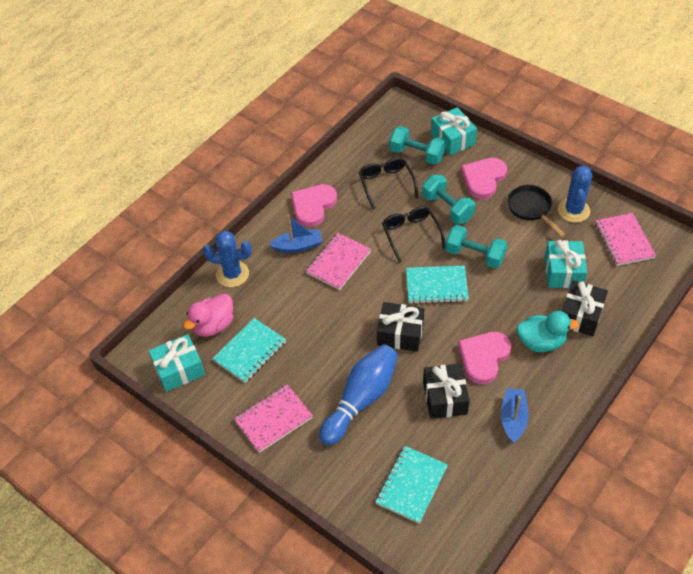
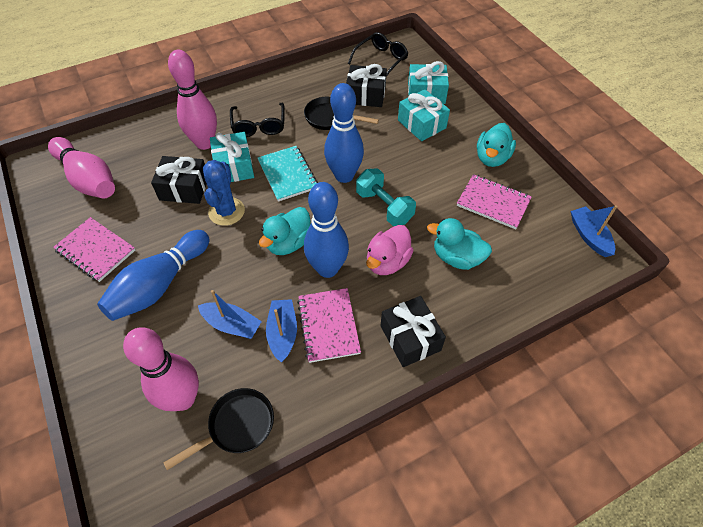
black pan: 1 -> 2
blue boat: 2 -> 3
blue bowling pin: 1 -> 3
blue cactus: 2 -> 1
pink bowling pin: 0 -> 3
pink heart: 3 -> 0
turquoise duck: 1 -> 3
turquoise dumbbell: 3 -> 1
turquoise notebook: 3 -> 1

